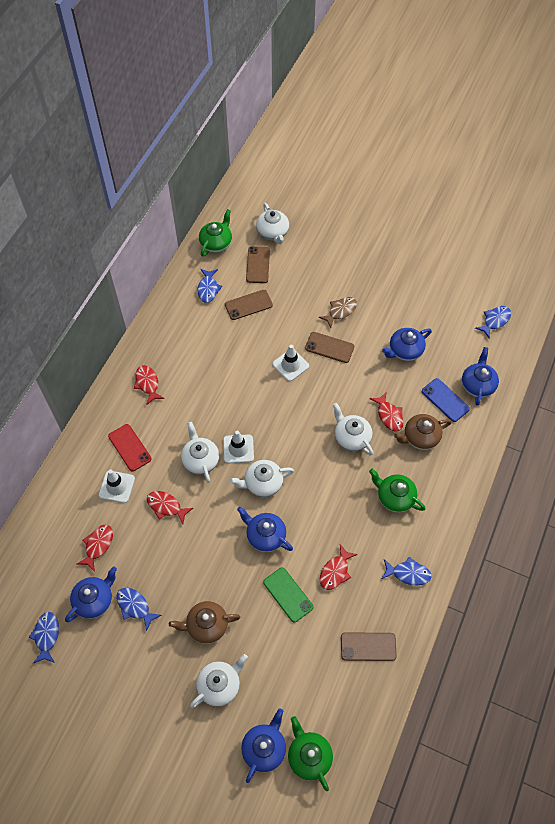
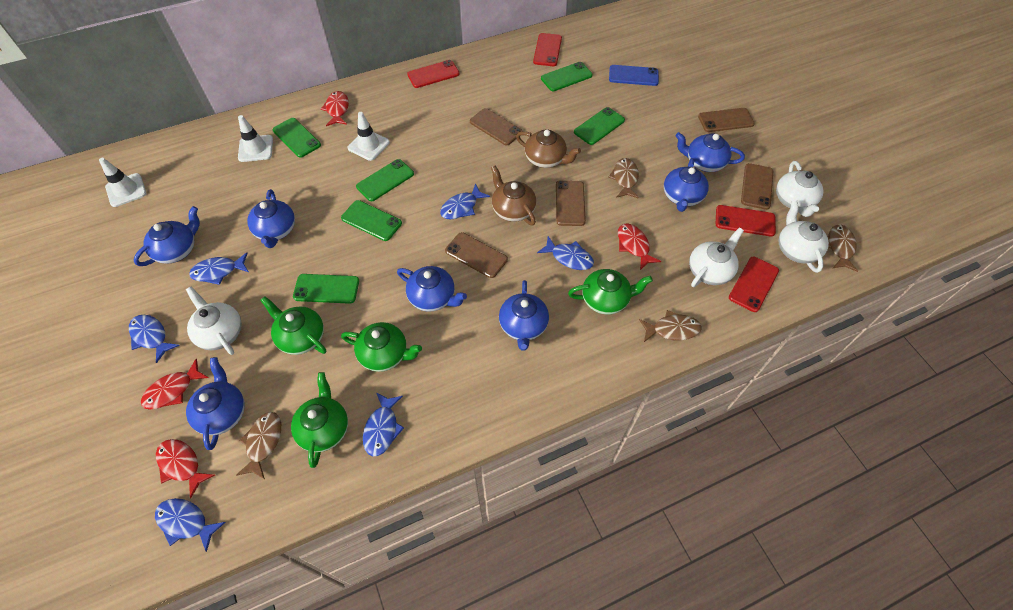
blue fish: 5 -> 6
blue teapot: 5 -> 7
brown fish: 1 -> 4
brown phone: 4 -> 5
green phone: 1 -> 6
green teapot: 3 -> 4
red fish: 5 -> 4
red phone: 1 -> 4
white teapot: 5 -> 4

